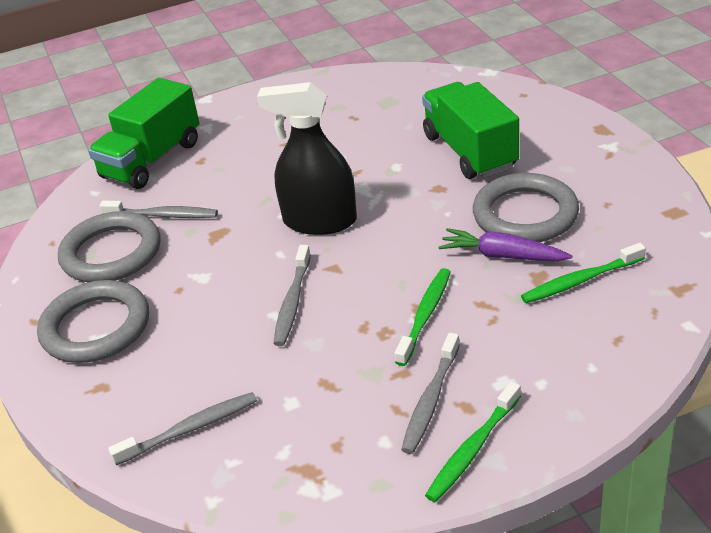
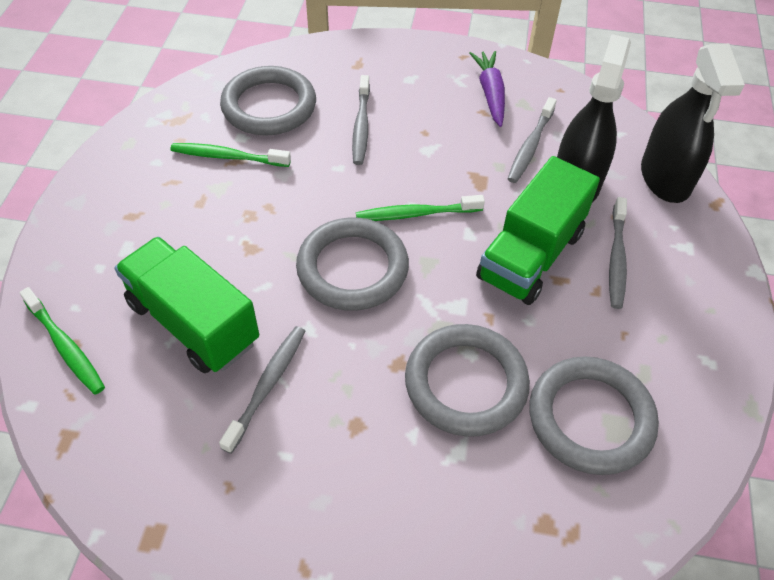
black spray bottle: 1 -> 2
grey ring: 3 -> 4

